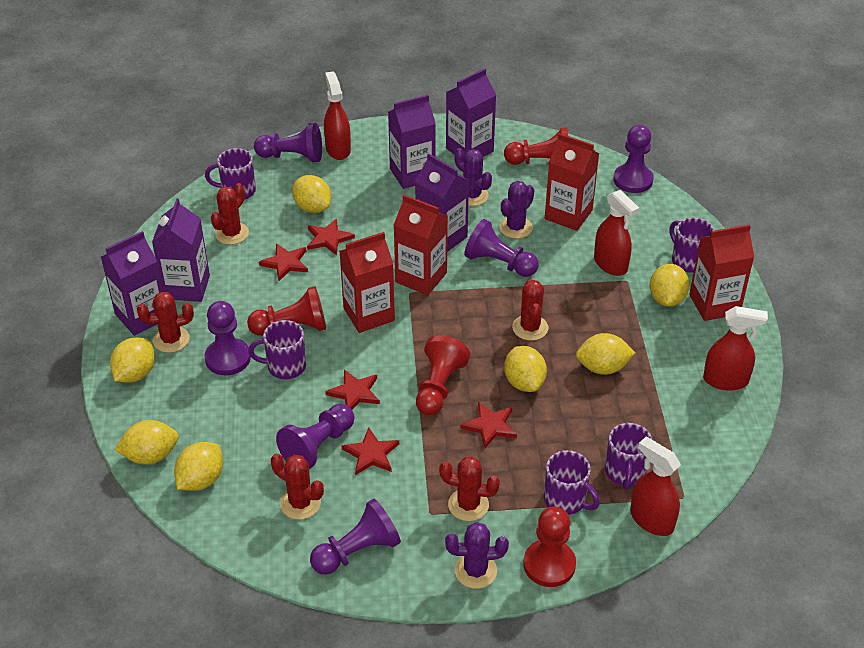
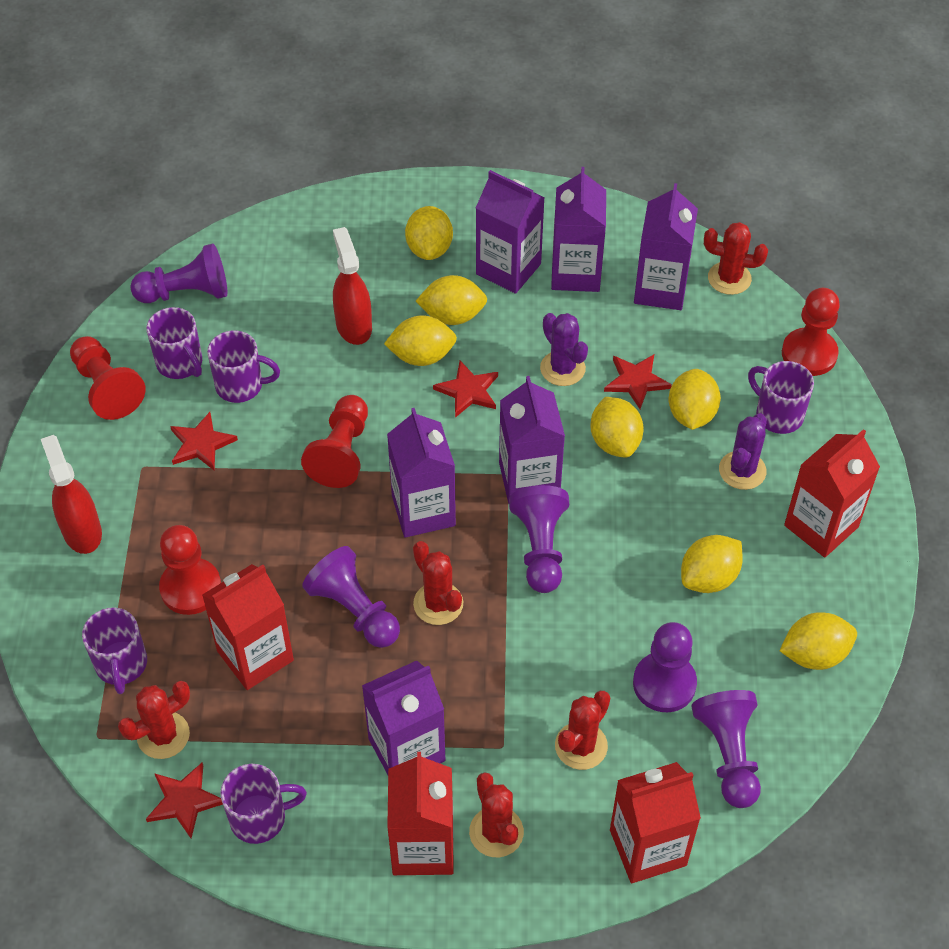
purple cactus: 3 -> 2
purple carton: 5 -> 6
purple pawn: 6 -> 5
red spray bottle: 4 -> 2
red star: 5 -> 4

